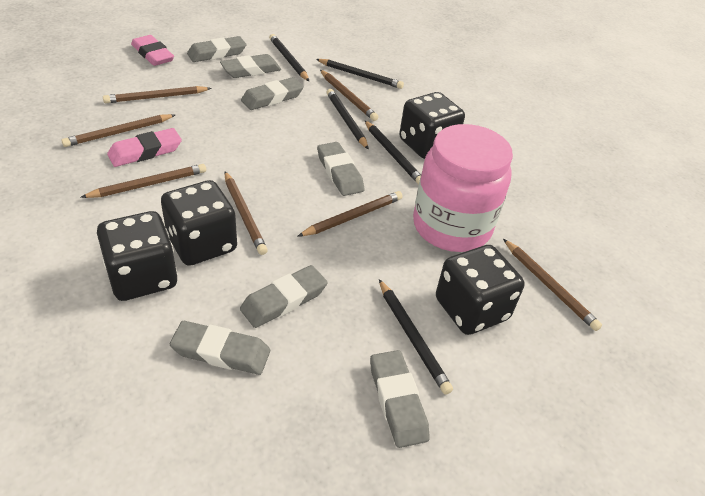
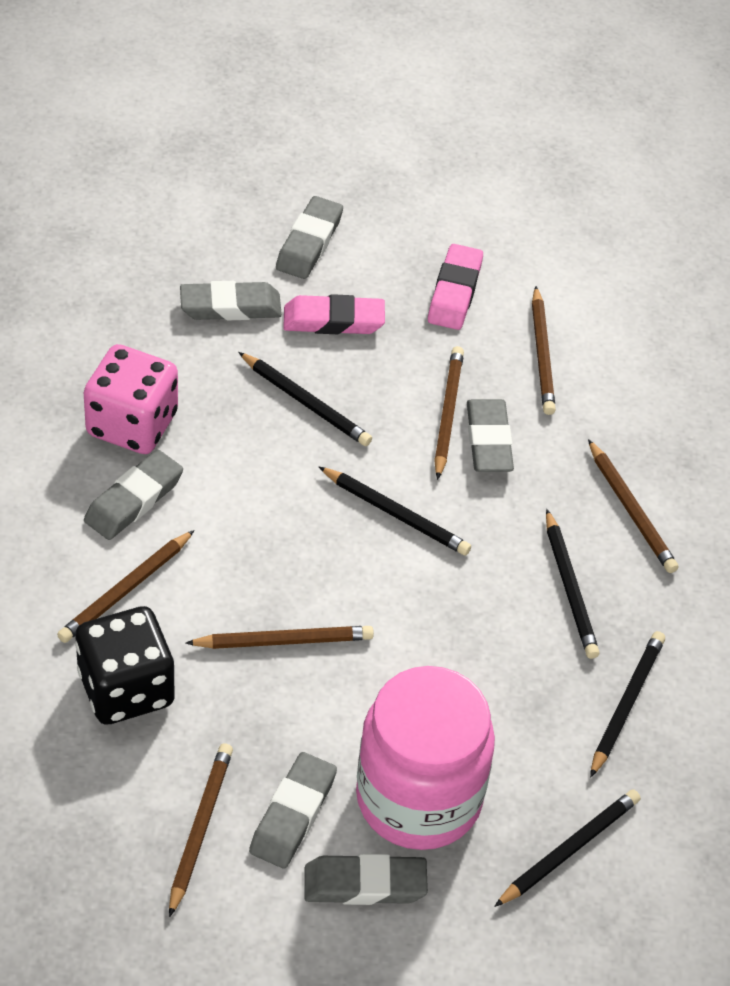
black dice: 4 -> 1
brown pencil: 7 -> 6
grey eraser: 7 -> 6
pink dice: 0 -> 1

